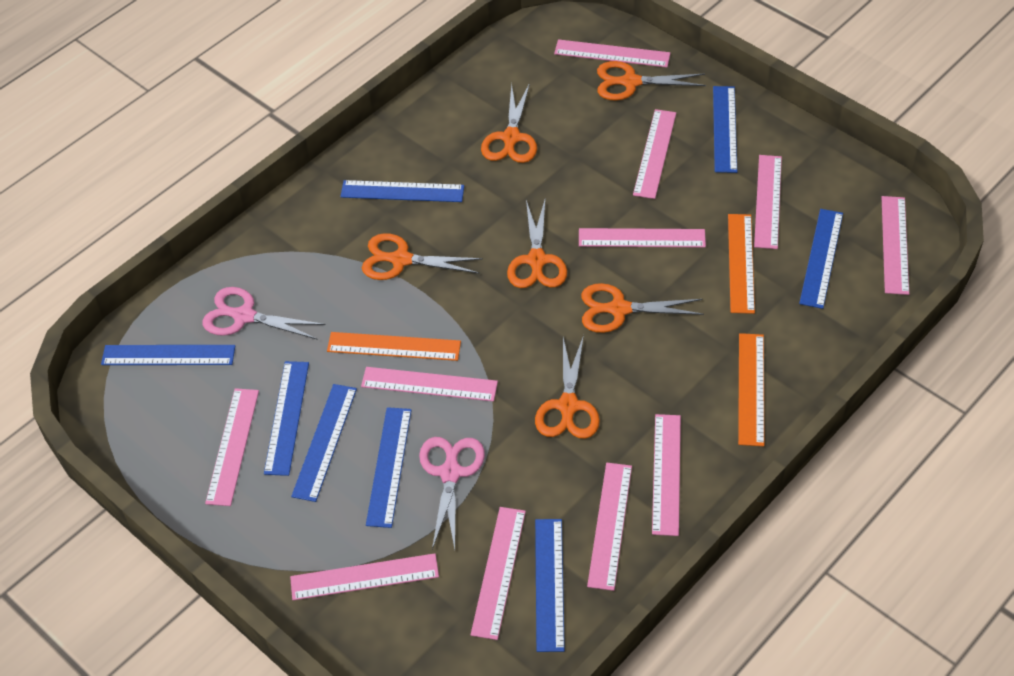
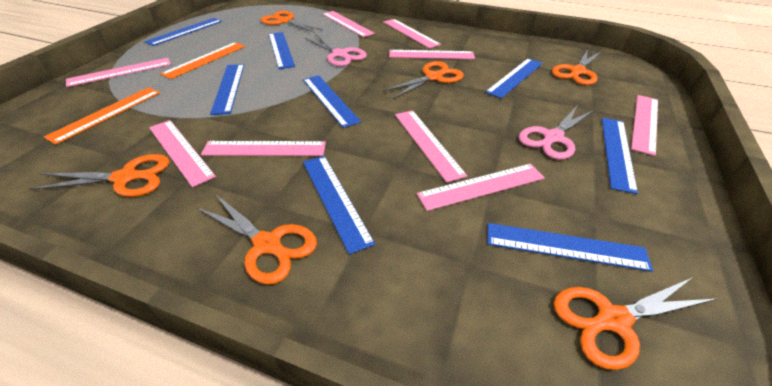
orange ruler: 3 -> 2
pink ruler: 11 -> 9

